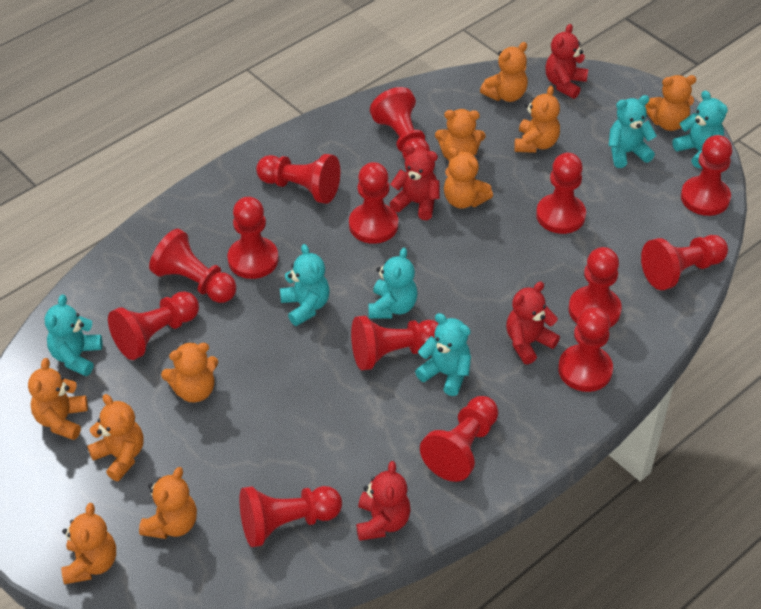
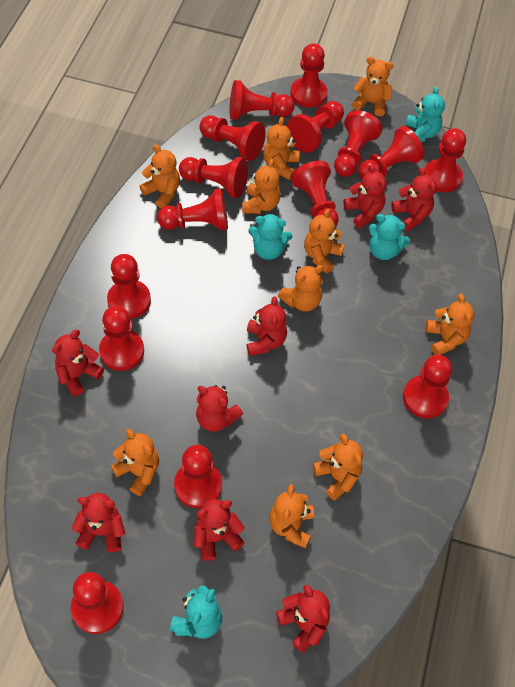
red pawn: 14 -> 15
red teddy bear: 4 -> 8
turquoise teddy bear: 6 -> 4

